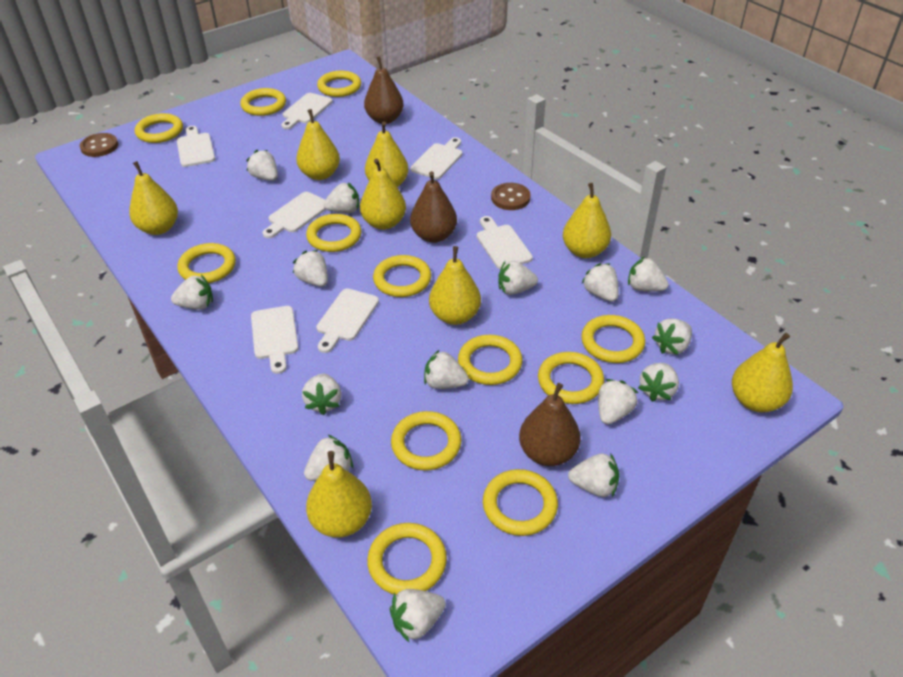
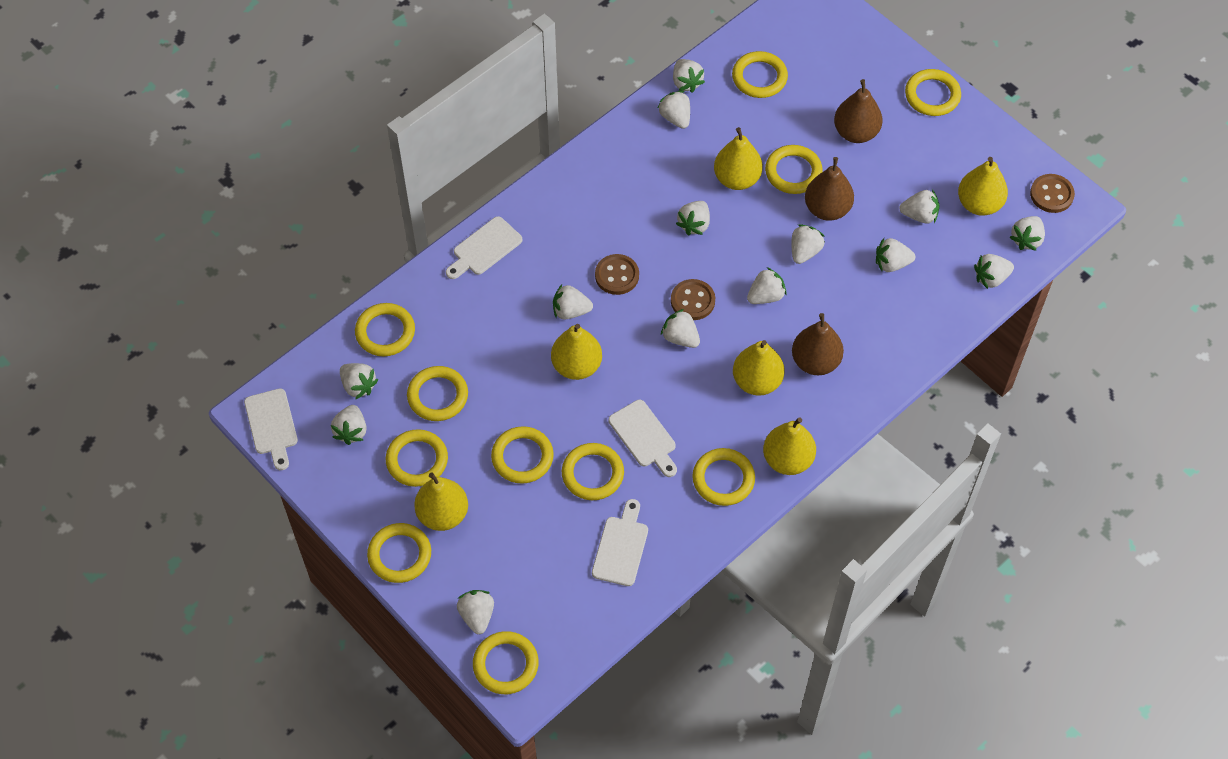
brown button: 2 -> 3
white cutting board: 7 -> 4
white strawberry: 15 -> 14
yellow pear: 8 -> 6
yellow ring: 12 -> 11

